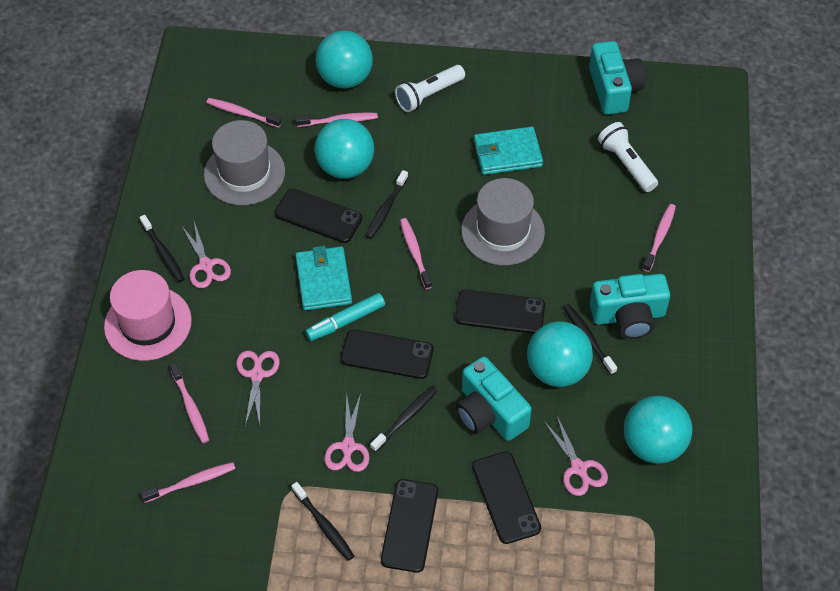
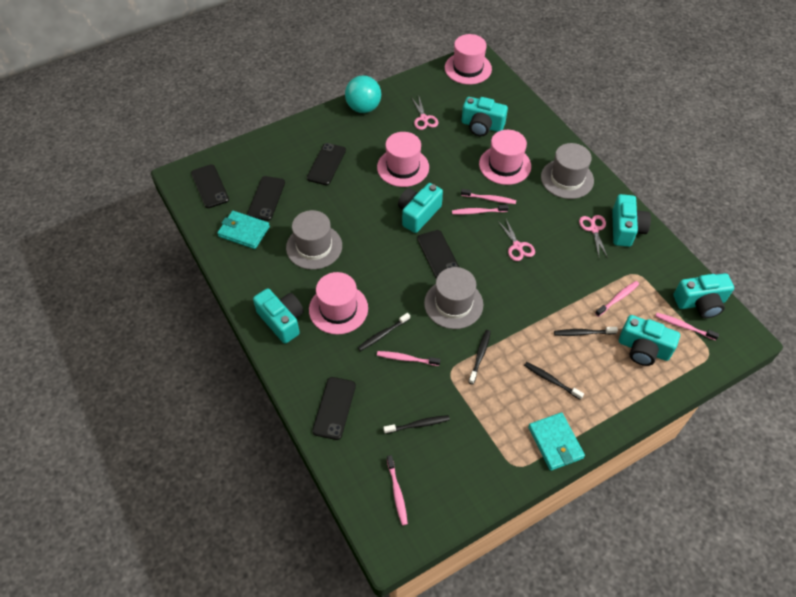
grey hat: 2 -> 3
pink hat: 1 -> 4
pink scissors: 4 -> 3
turquoise ball: 4 -> 1
turquoise camera: 3 -> 6
turquoise marker: 1 -> 0
white flashlight: 2 -> 0

